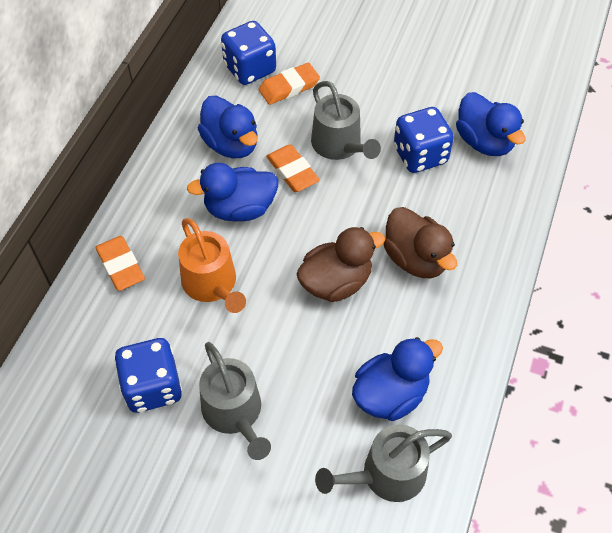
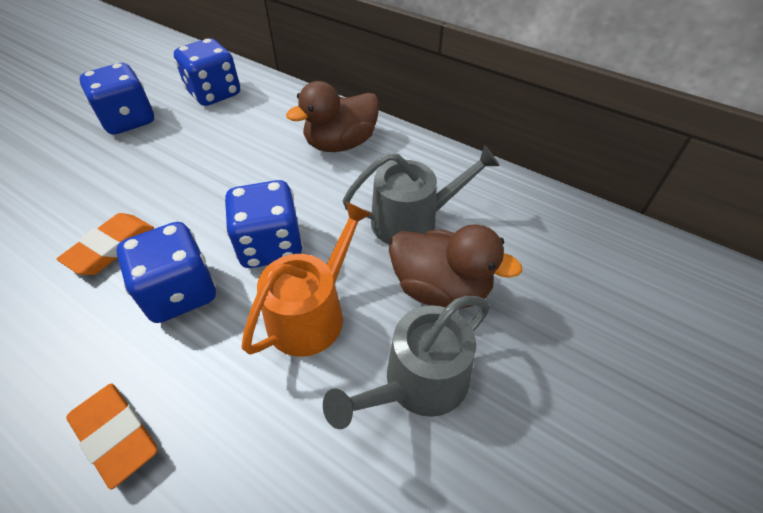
blue dice: 3 -> 4
blue duck: 4 -> 0
grey watering can: 3 -> 2
orange eraser: 3 -> 2

